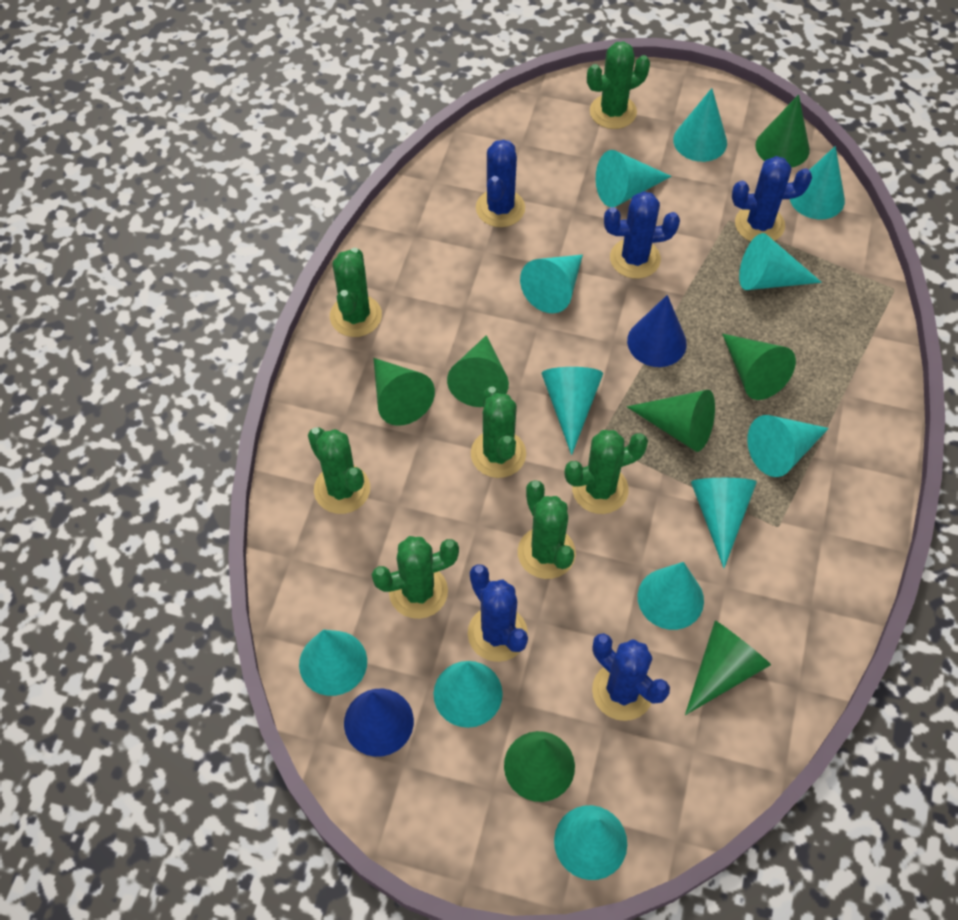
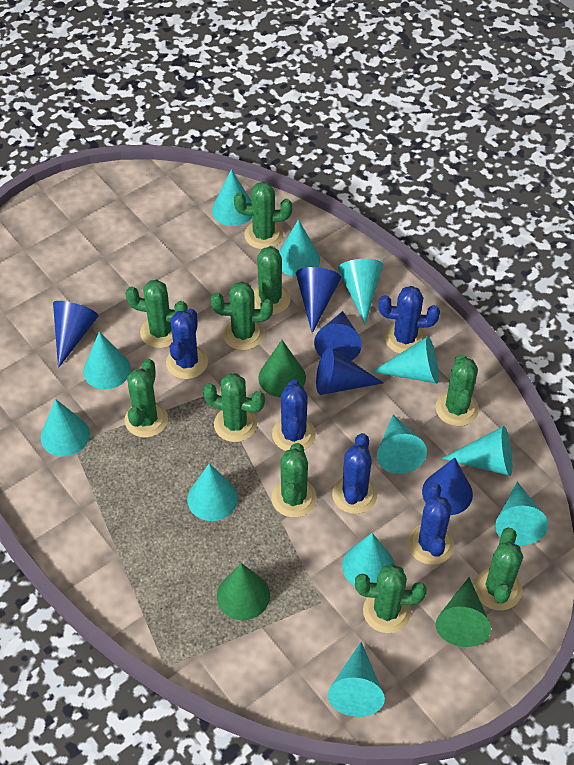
blue cone: 2 -> 5
green cactus: 7 -> 10
green cone: 7 -> 3

